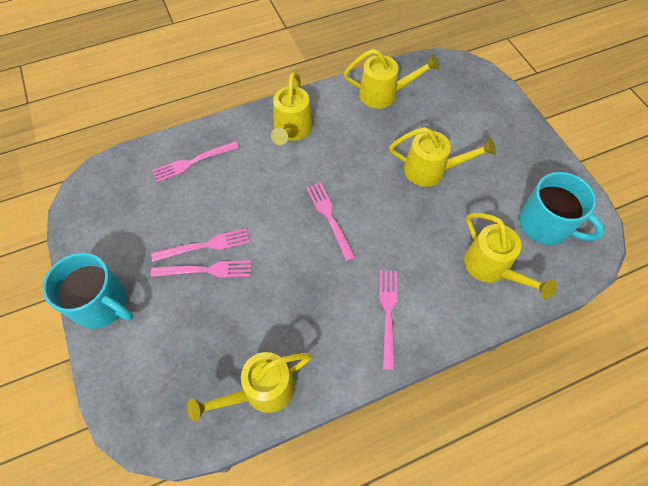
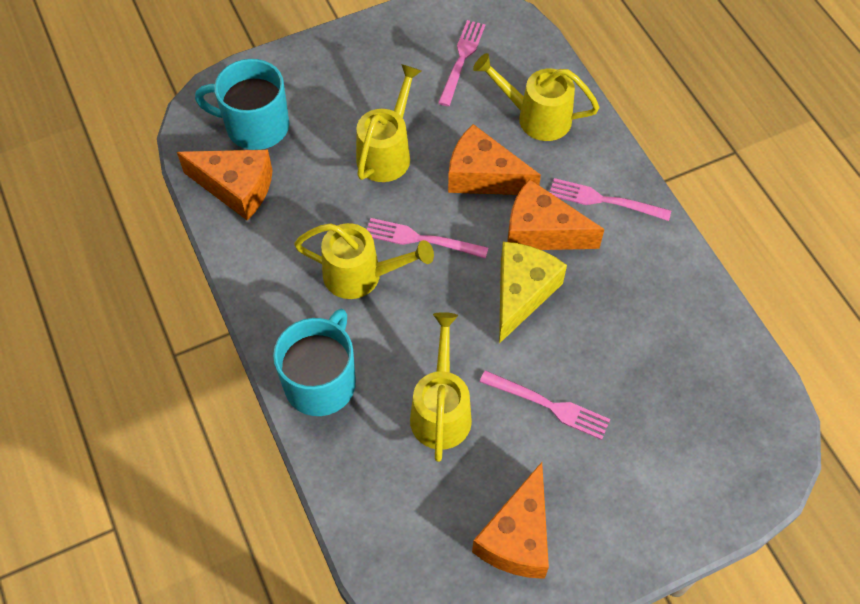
orange cheese: 0 -> 4
pink fork: 5 -> 4
yellow cheese: 0 -> 1
yellow watering can: 5 -> 4

